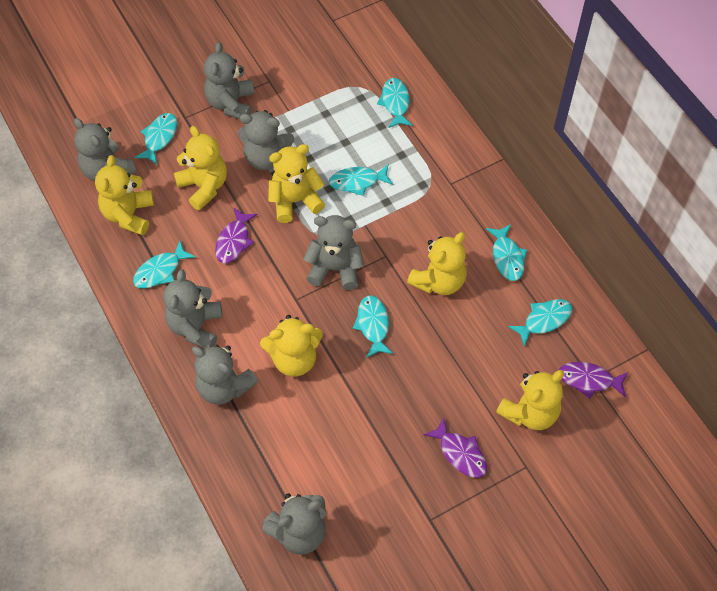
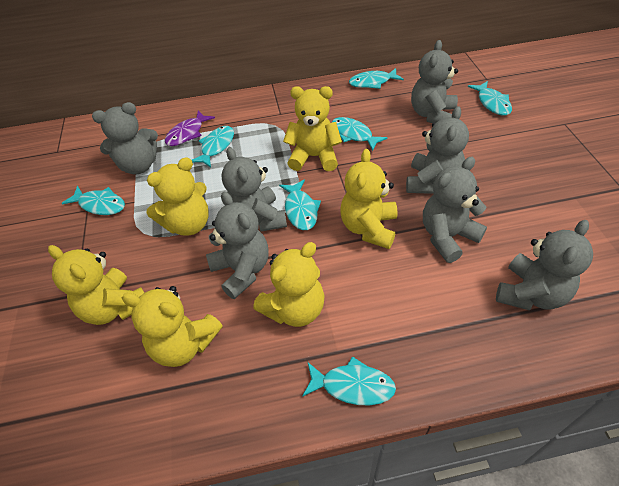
purple fish: 3 -> 1

